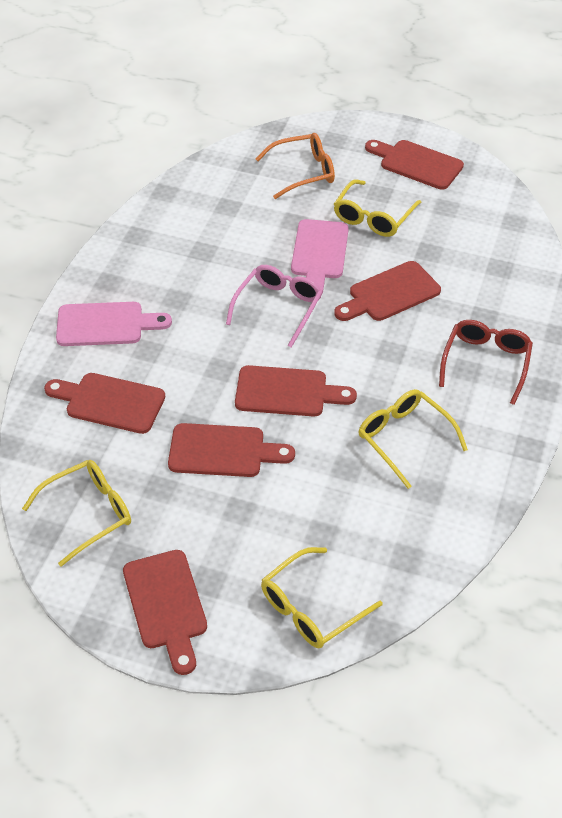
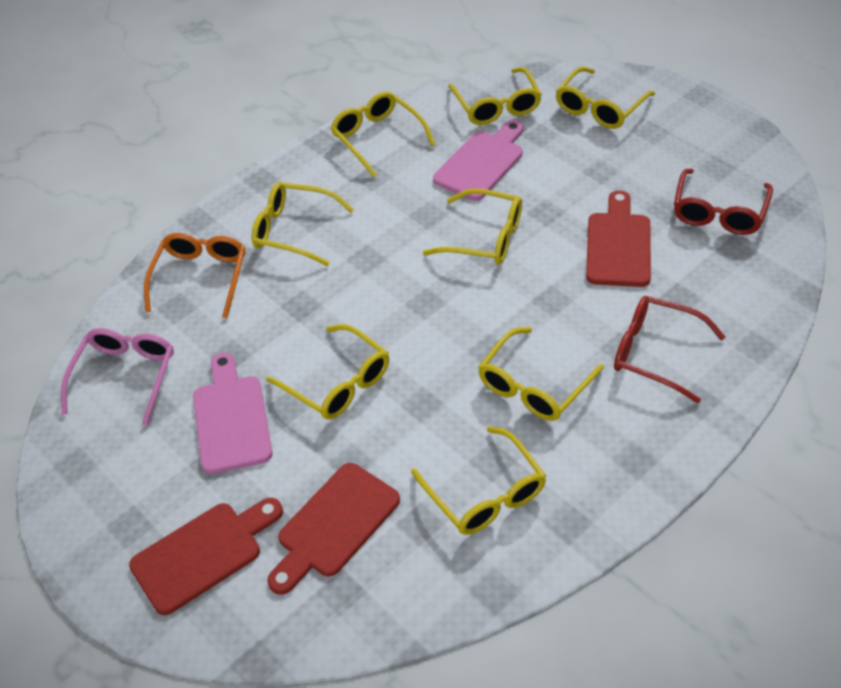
red cutting board: 6 -> 3
red glasses: 1 -> 2
yellow glasses: 4 -> 8

